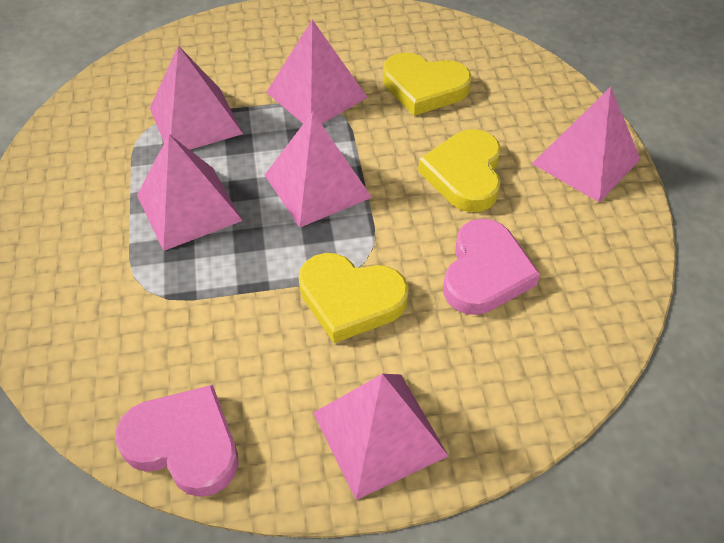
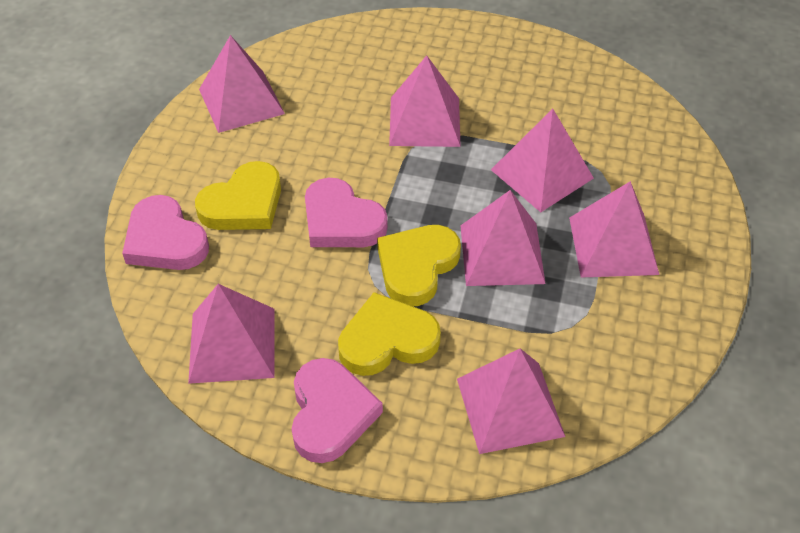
pink heart: 2 -> 3
pink pyramid: 6 -> 7

